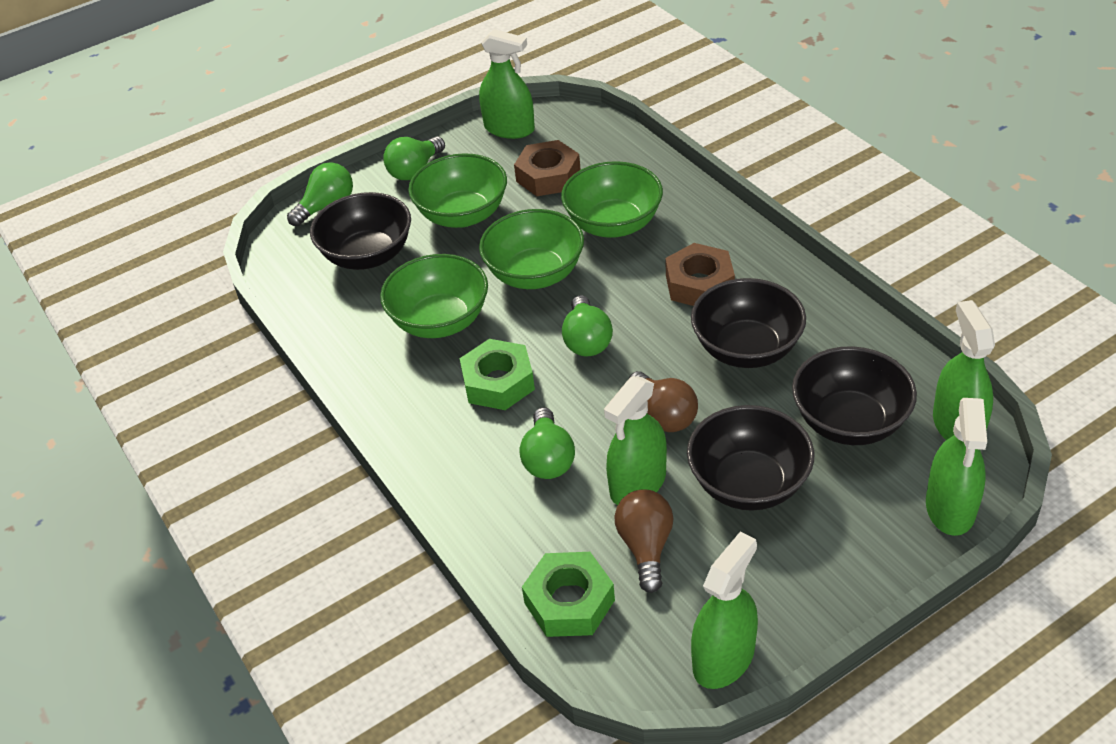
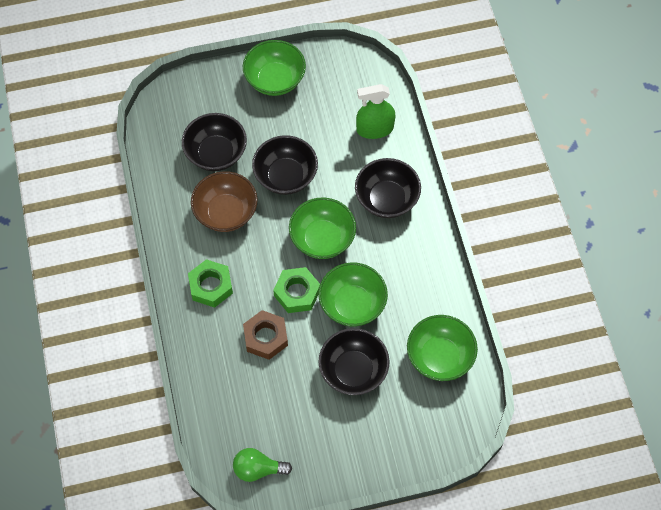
brown bowl: 0 -> 1
brown light bulb: 2 -> 0
brown nut: 2 -> 1
green light bulb: 4 -> 1
green spray bottle: 5 -> 1

